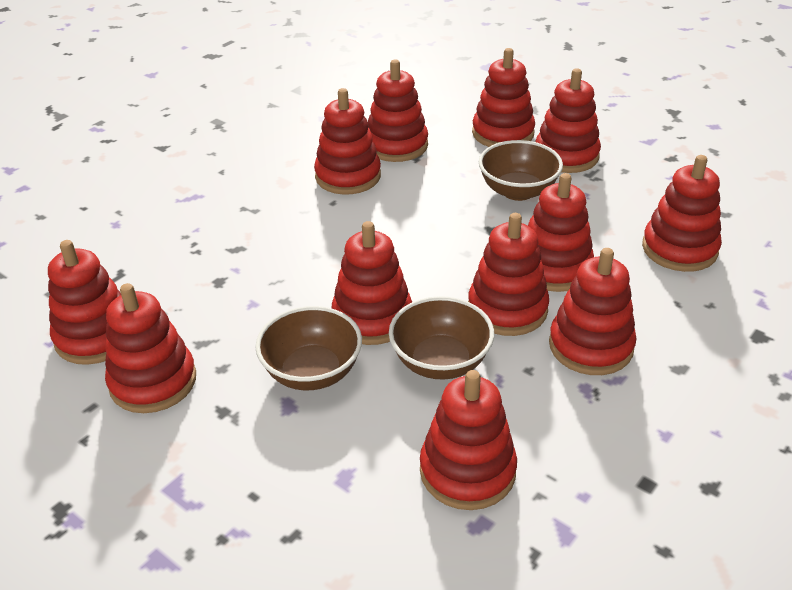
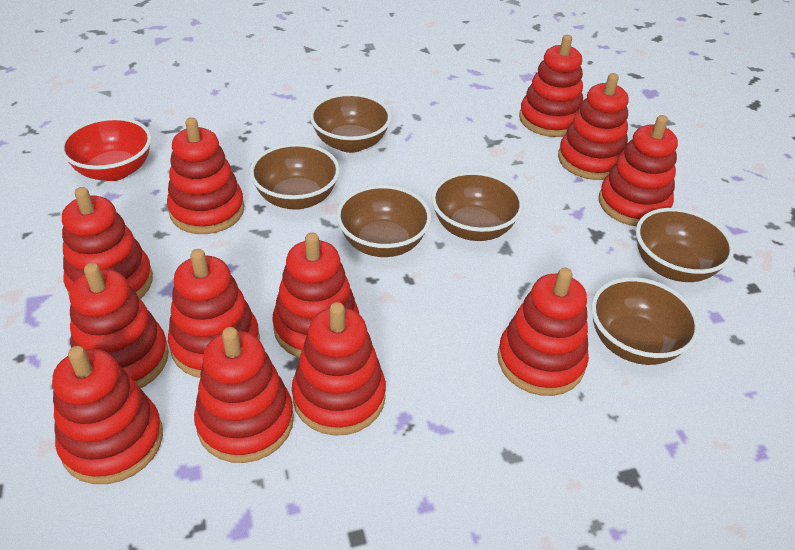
brown bowl: 3 -> 6
red bowl: 0 -> 1

